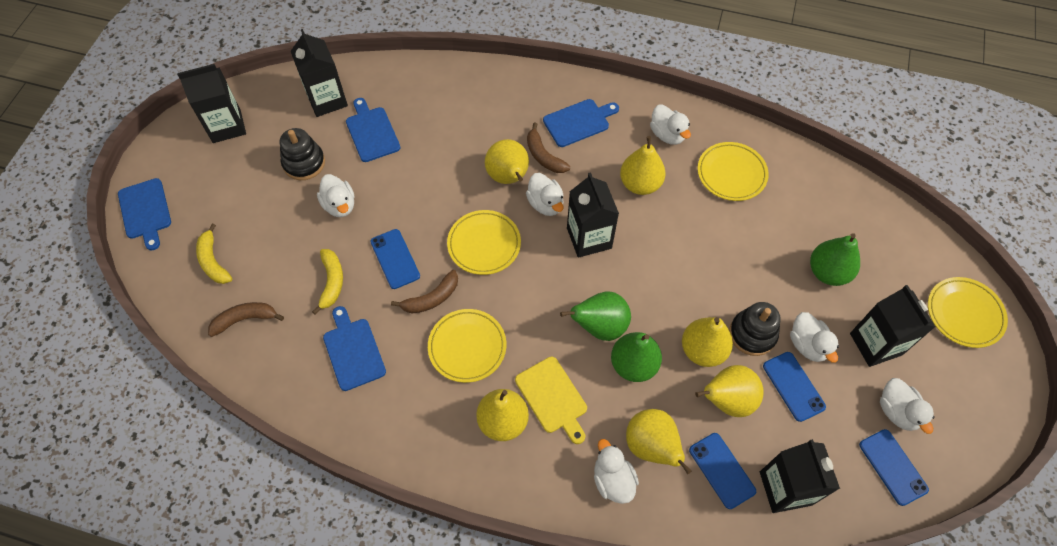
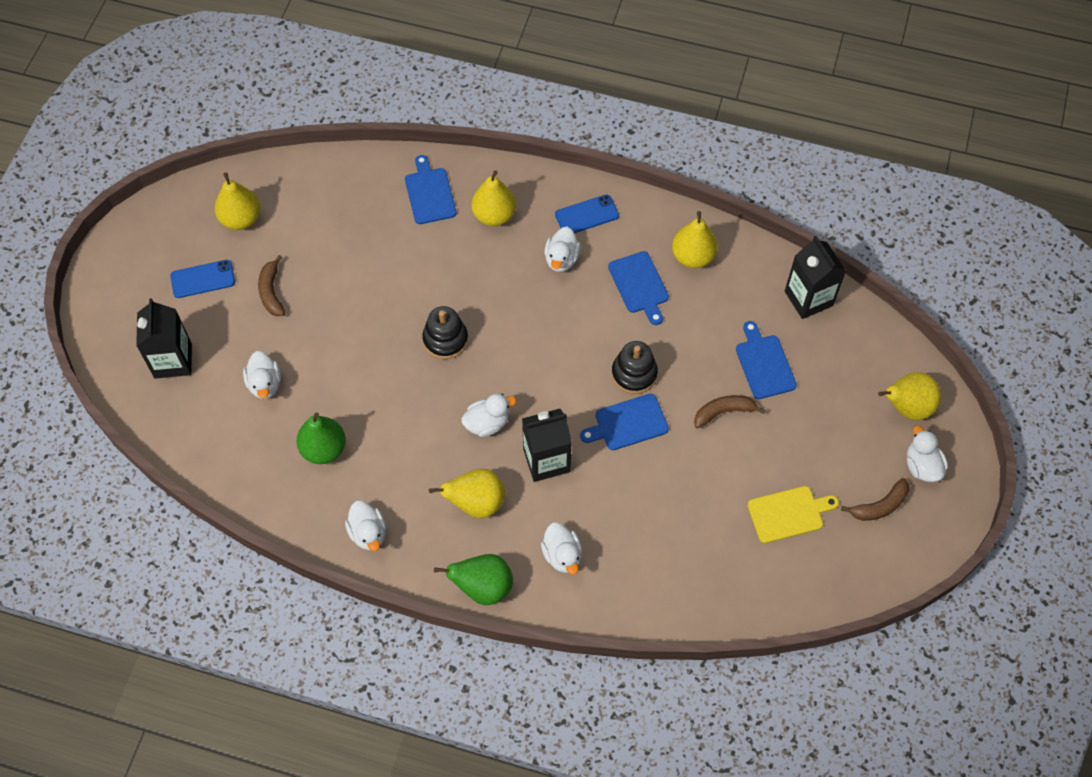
black carton: 5 -> 3
blue phone: 4 -> 2
green pear: 3 -> 2
yellow banana: 2 -> 0
yellow pear: 6 -> 5
yellow plate: 4 -> 0

